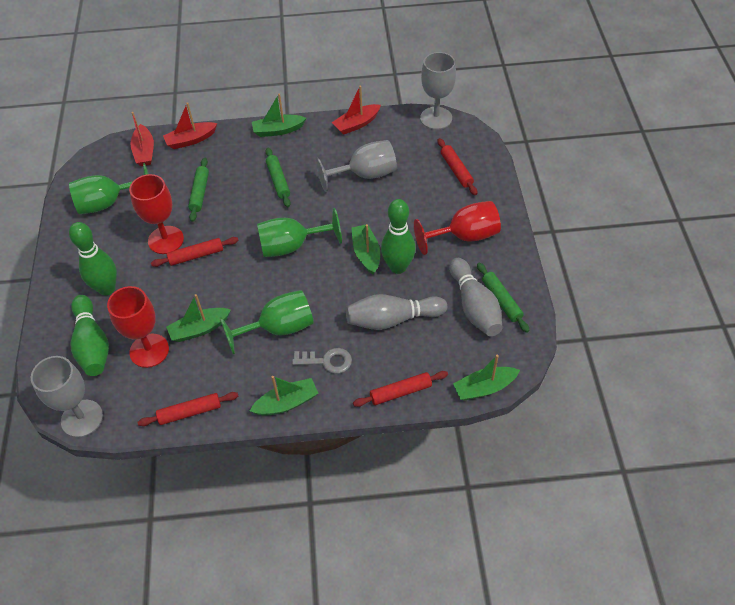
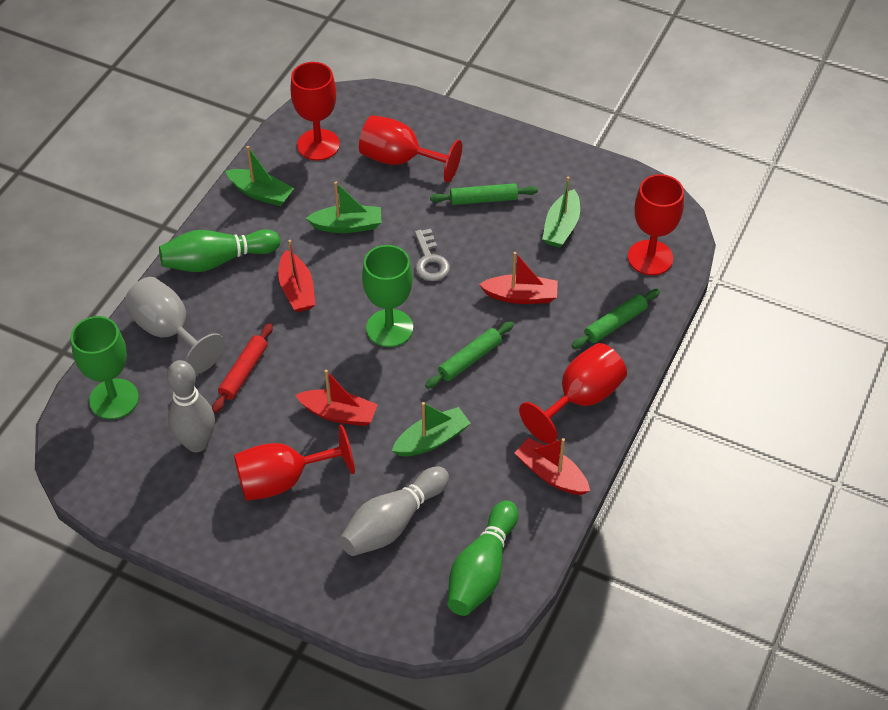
green boat: 5 -> 4
green bowling pin: 3 -> 2
green goblet: 3 -> 2
grey goblet: 3 -> 1
red boat: 3 -> 4
red goblet: 3 -> 5
red rolling pin: 4 -> 1

